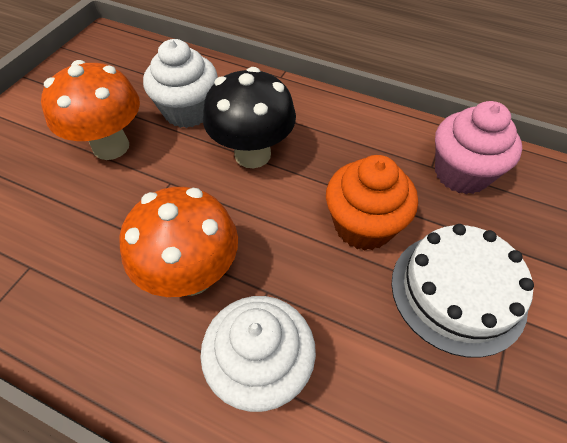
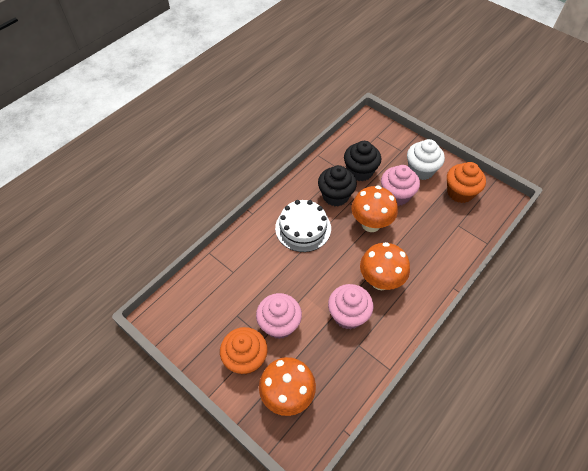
black cupcake: 0 -> 2
black mushroom: 1 -> 0
orange cupcake: 1 -> 2
orange mushroom: 2 -> 3
pink cupcake: 1 -> 3
white cupcake: 2 -> 1

